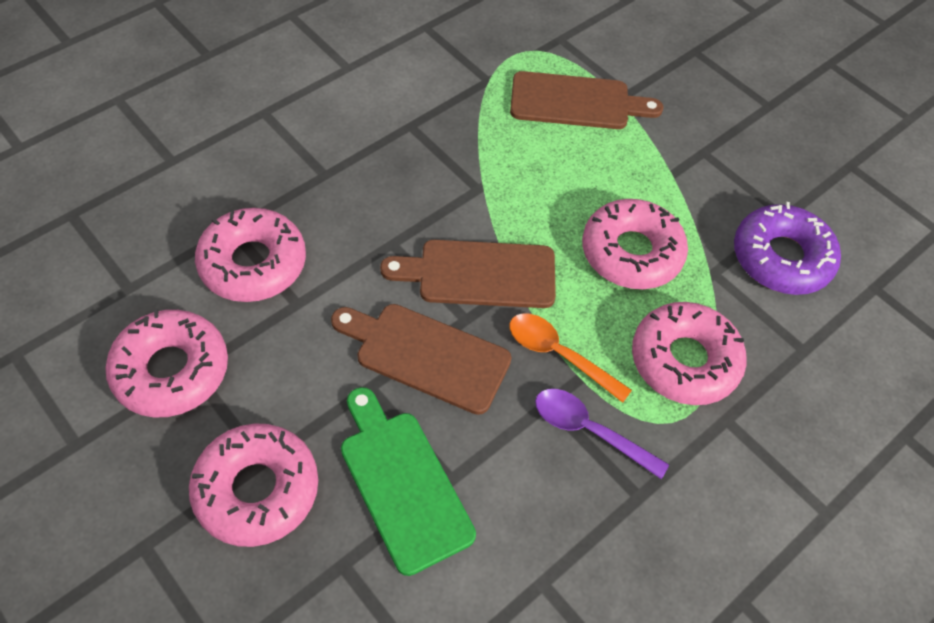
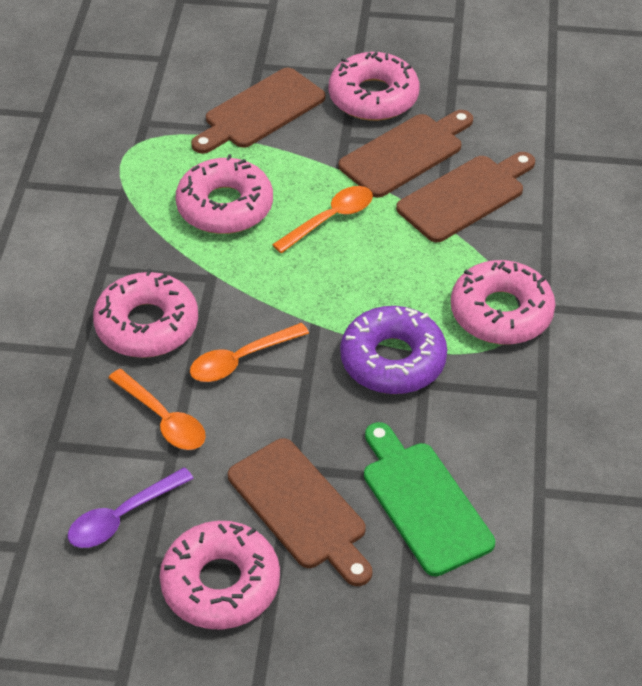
brown cutting board: 3 -> 4
orange spoon: 1 -> 3

